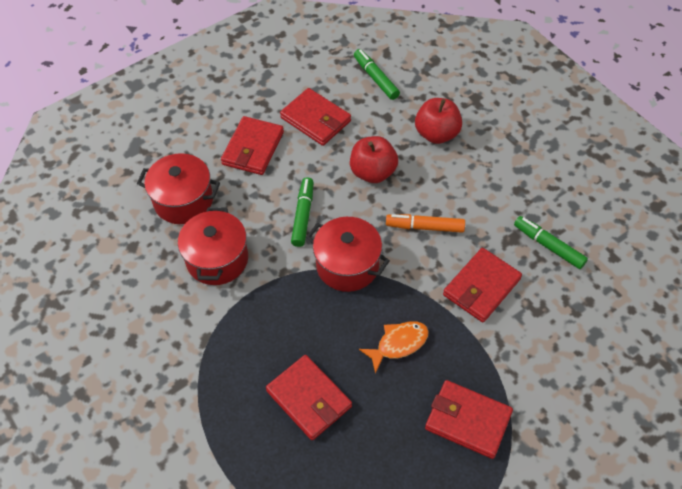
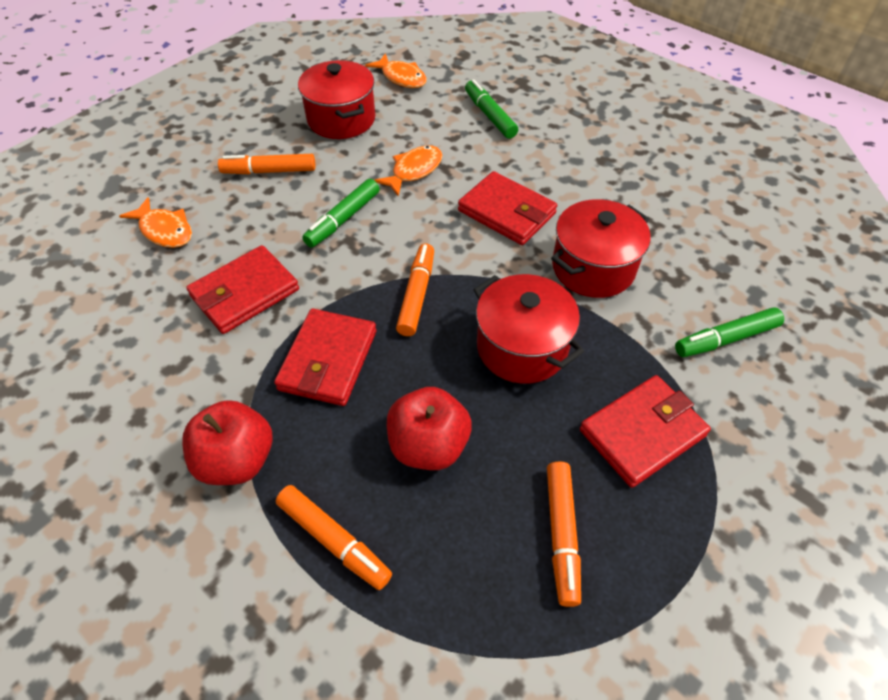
orange fish: 1 -> 3
orange marker: 1 -> 4
red wallet: 5 -> 4

